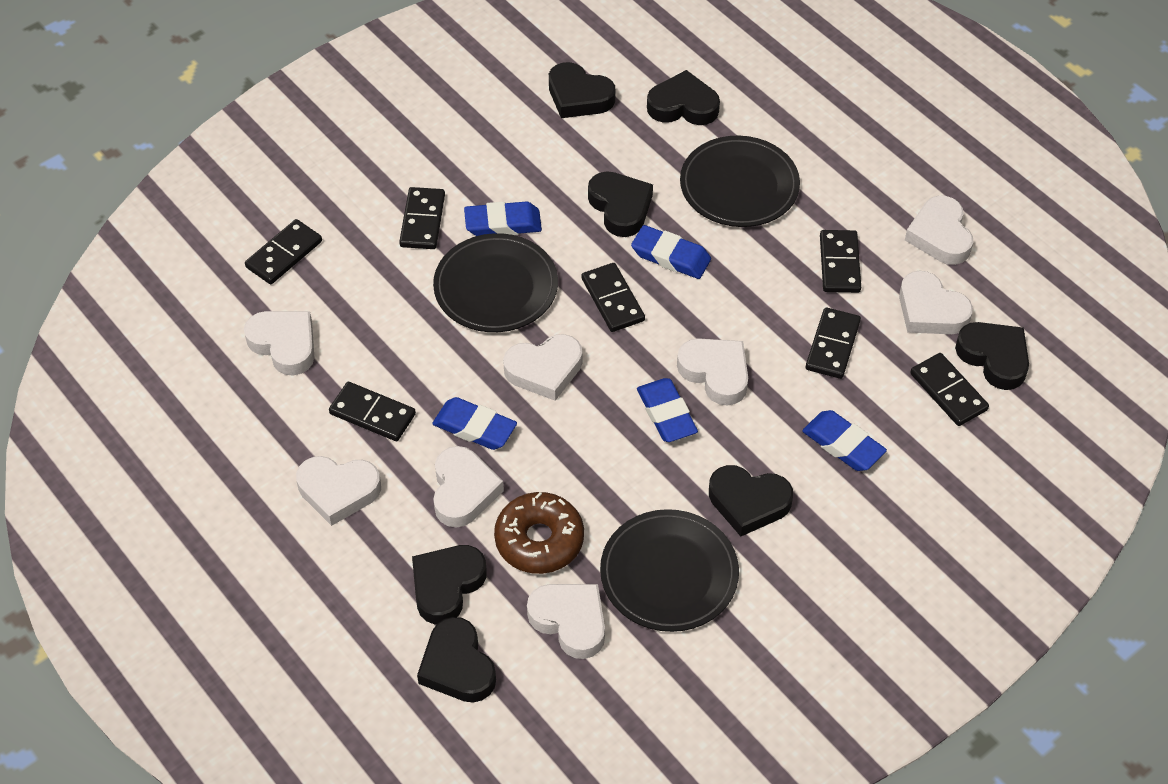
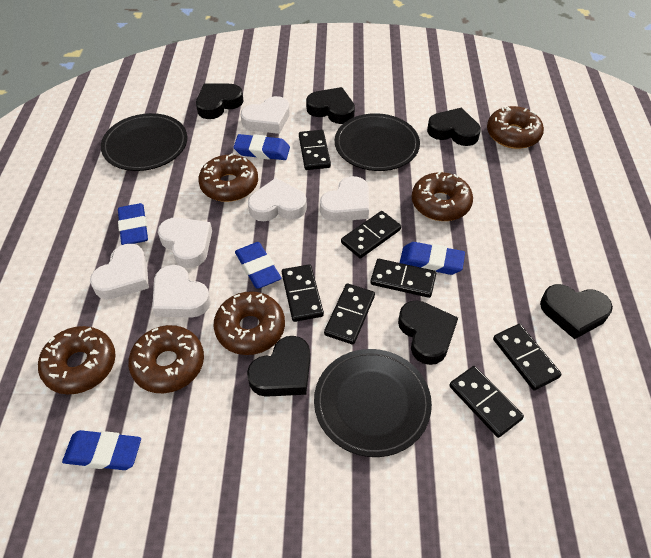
black heart: 7 -> 6
brown donut: 1 -> 6
white heart: 8 -> 6

